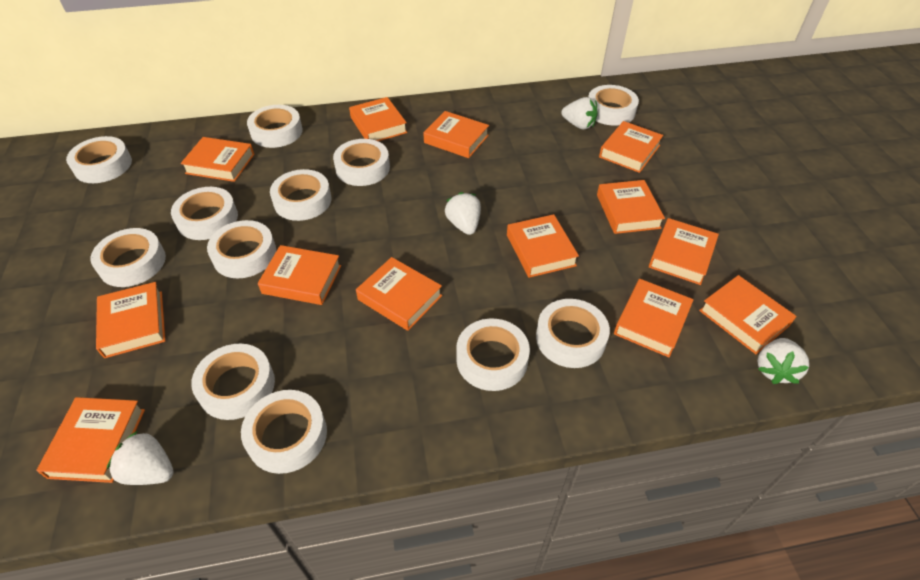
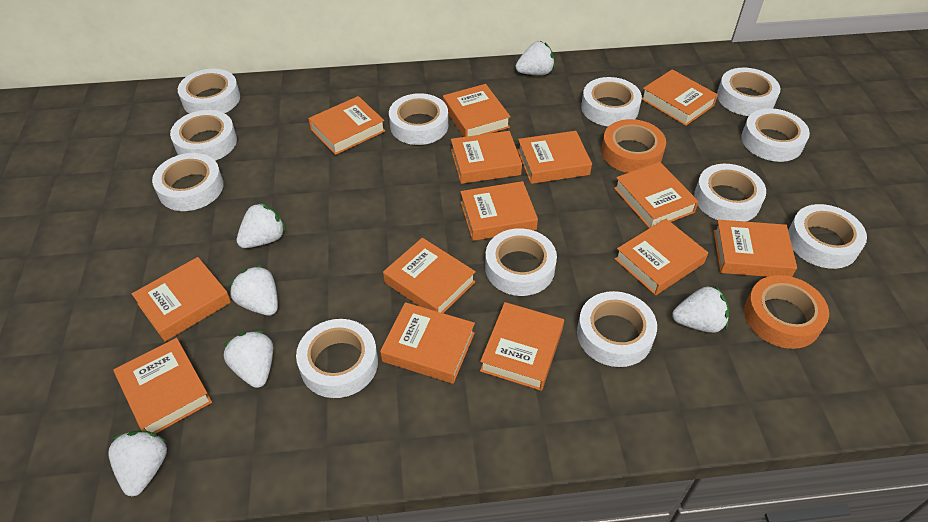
orange book: 13 -> 14
orange tape: 0 -> 2
white strawberry: 4 -> 6

